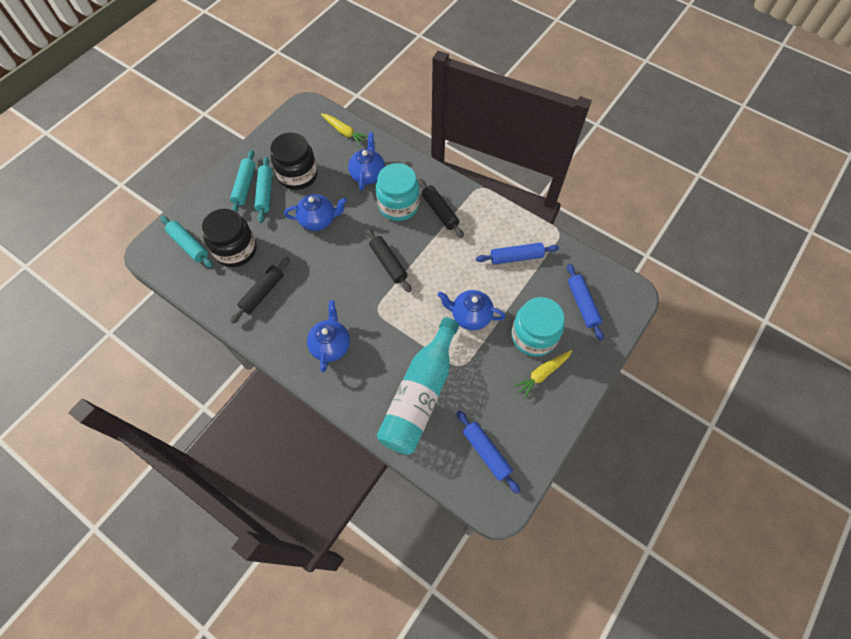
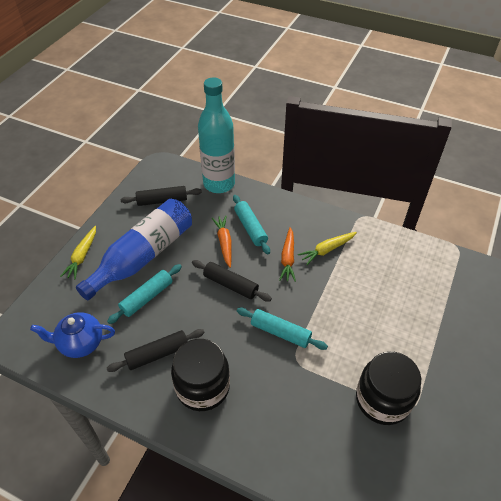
blue bottle: 0 -> 1
blue rolling pin: 3 -> 0
blue teapot: 4 -> 1
orange carrot: 0 -> 2
turquoise jar: 2 -> 0

